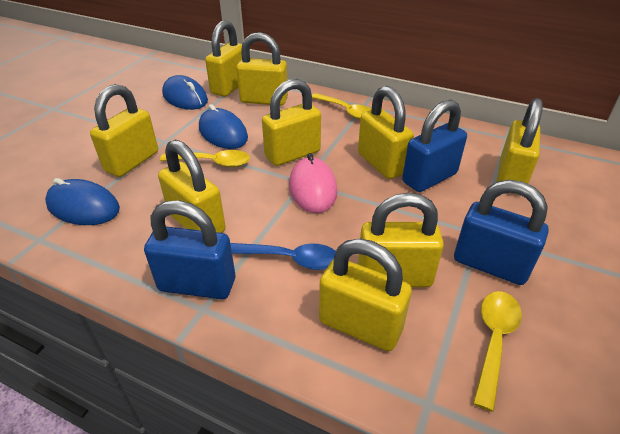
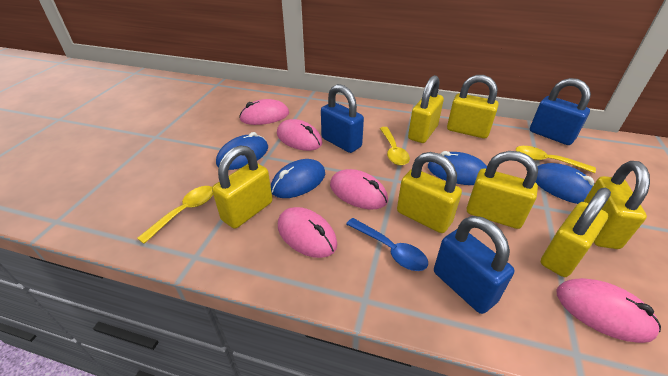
blue mouse: 3 -> 4
pink mouse: 1 -> 5
yellow padlock: 9 -> 7

